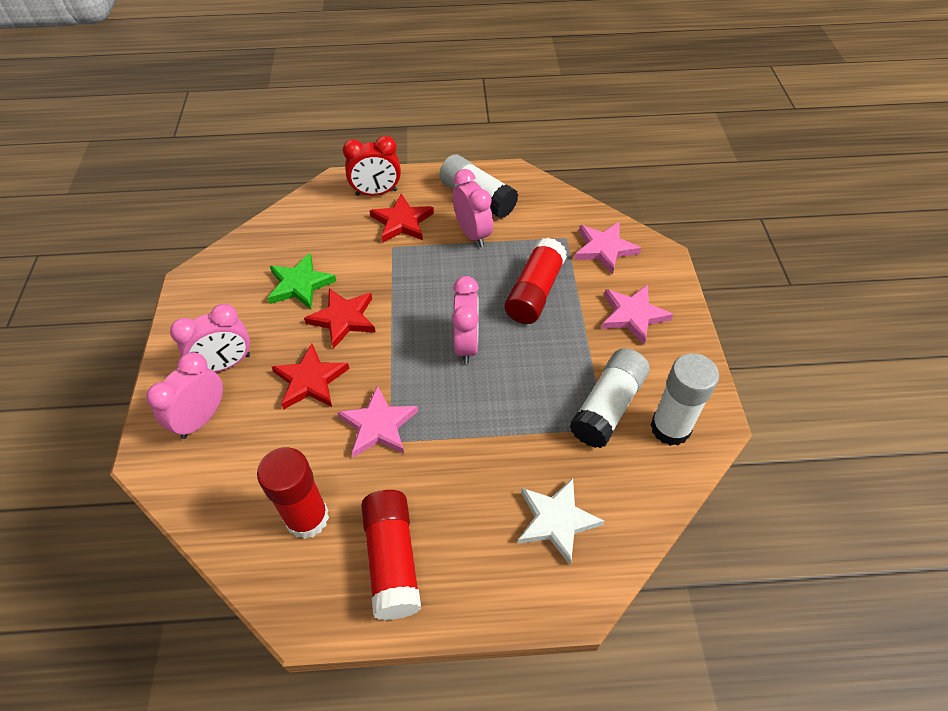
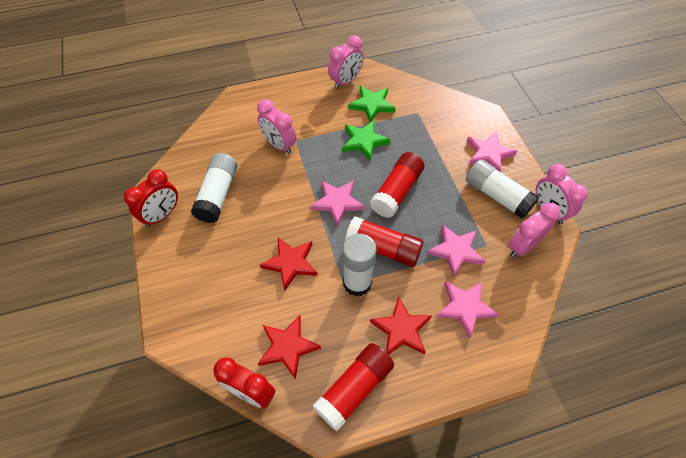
green star: 1 -> 2
pink star: 3 -> 4
red clock: 1 -> 2
white star: 1 -> 0

